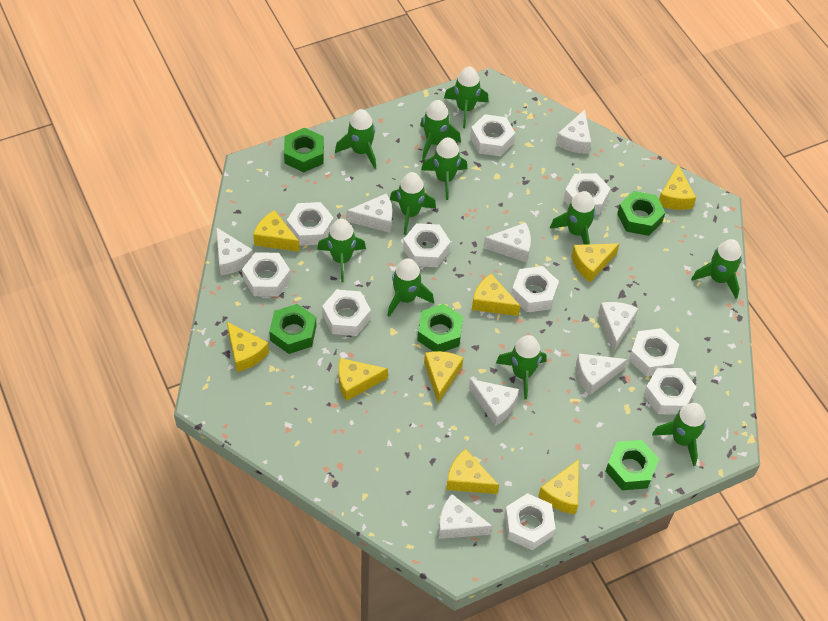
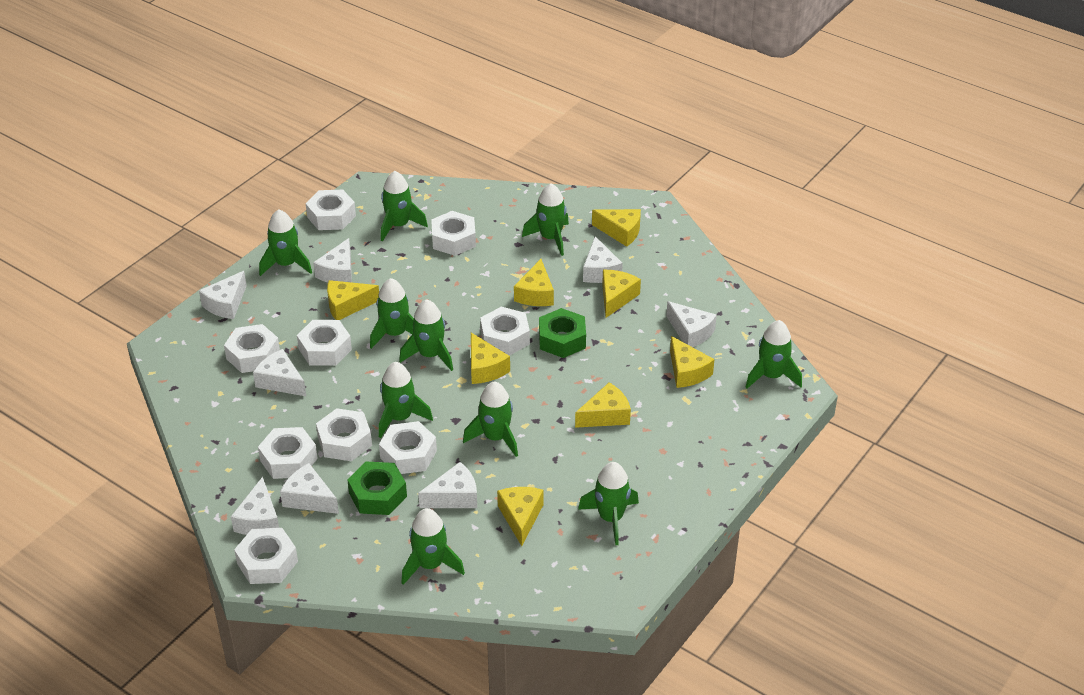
green nut: 5 -> 2
green rocket: 11 -> 10
white nut: 10 -> 9
yellow cheese: 9 -> 8

